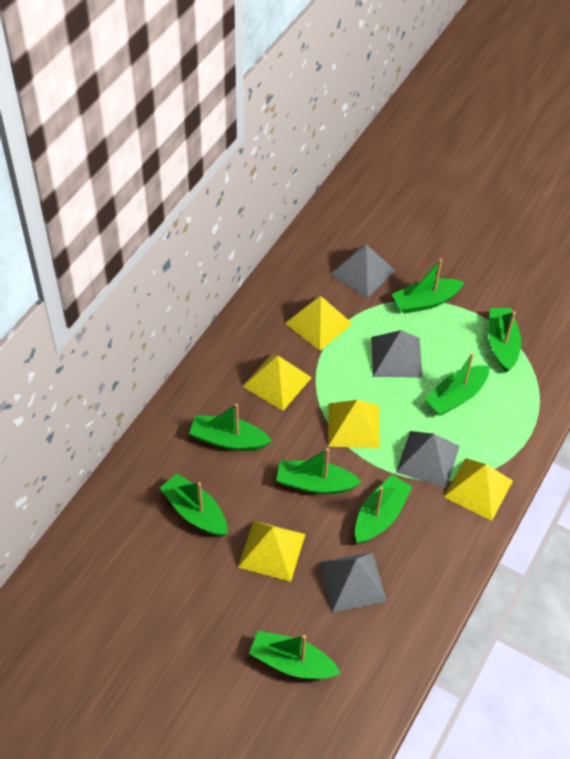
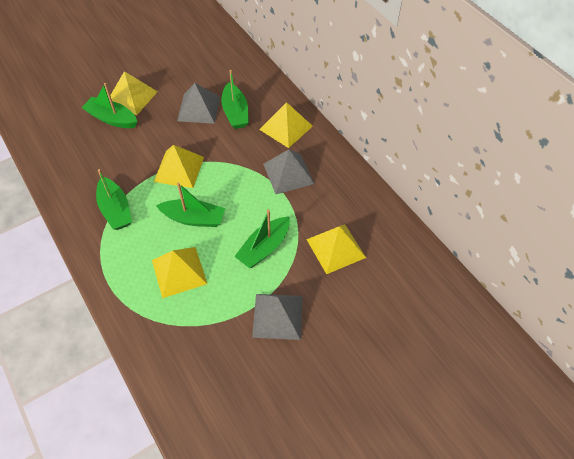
green boat: 8 -> 5
grey pyramid: 4 -> 3

